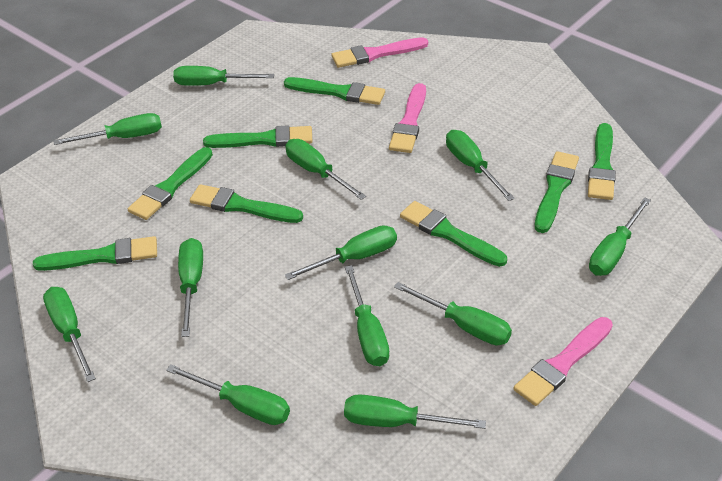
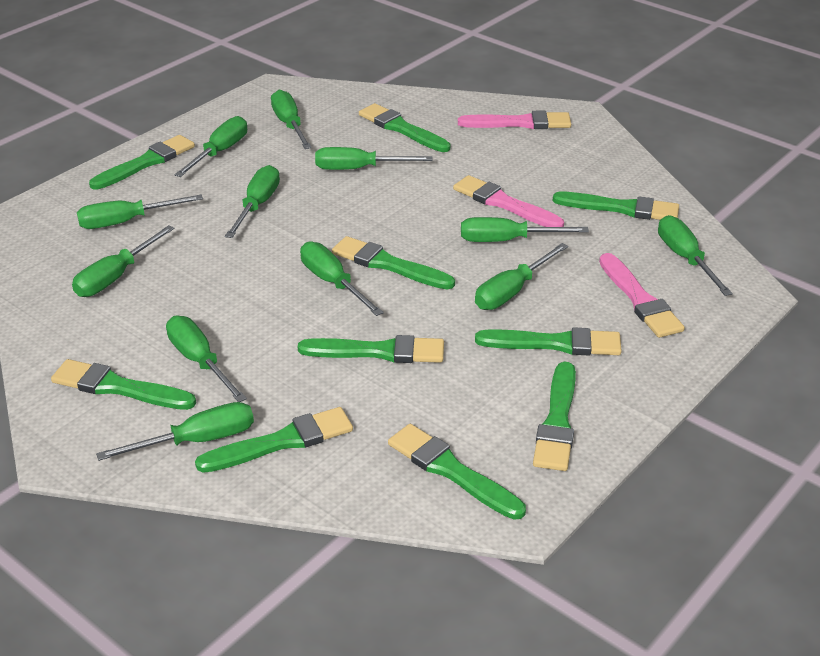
green brush: 8 -> 10

